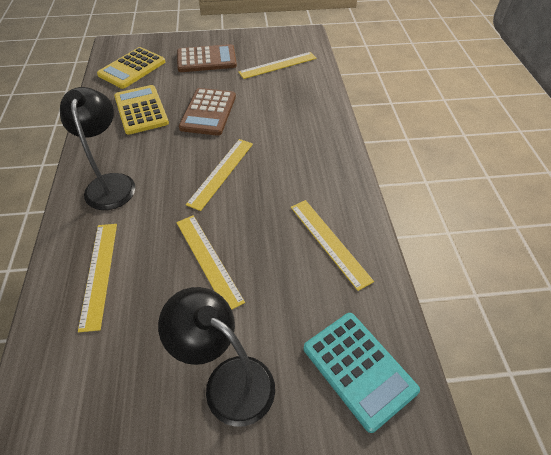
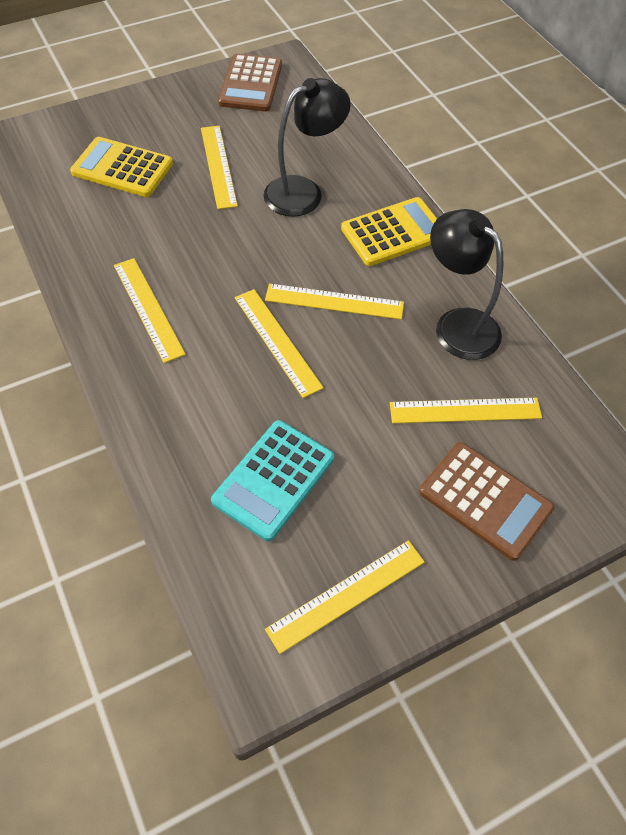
yellow ruler: 5 -> 6

